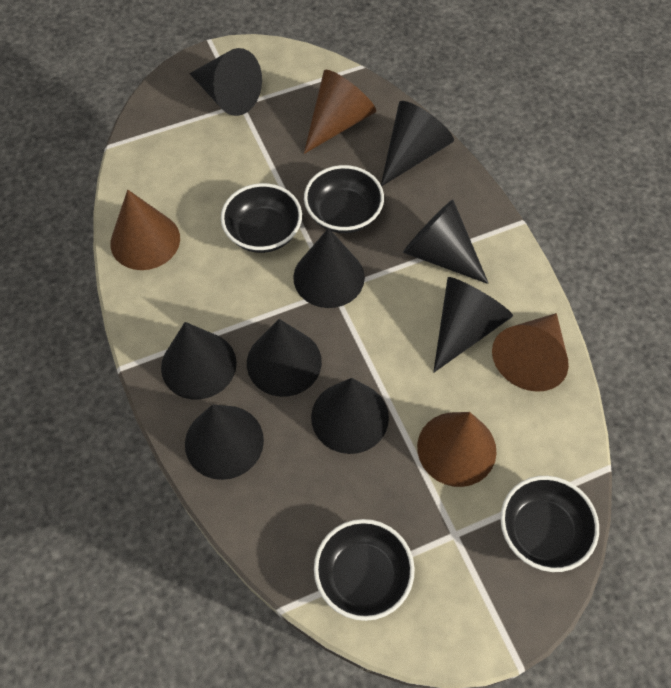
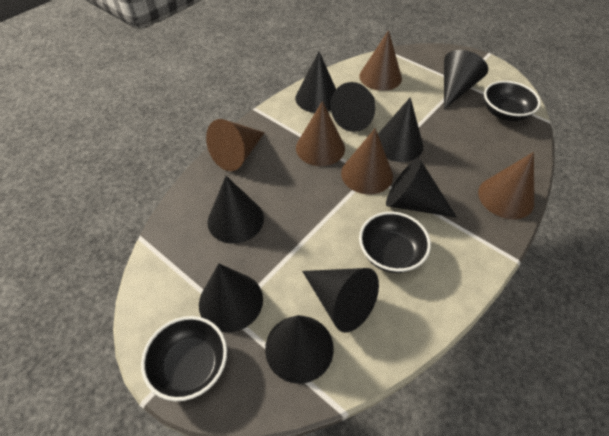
black bowl: 4 -> 3
brown cone: 4 -> 5

